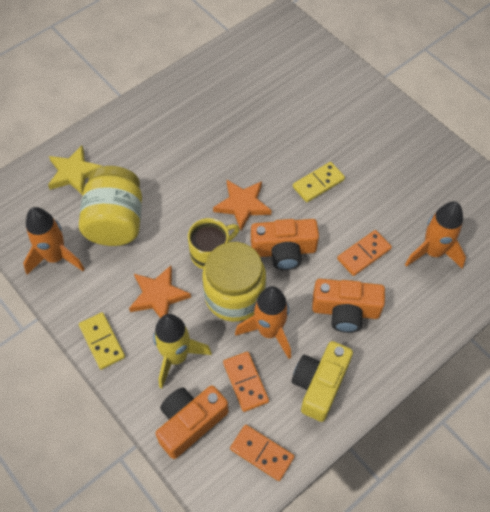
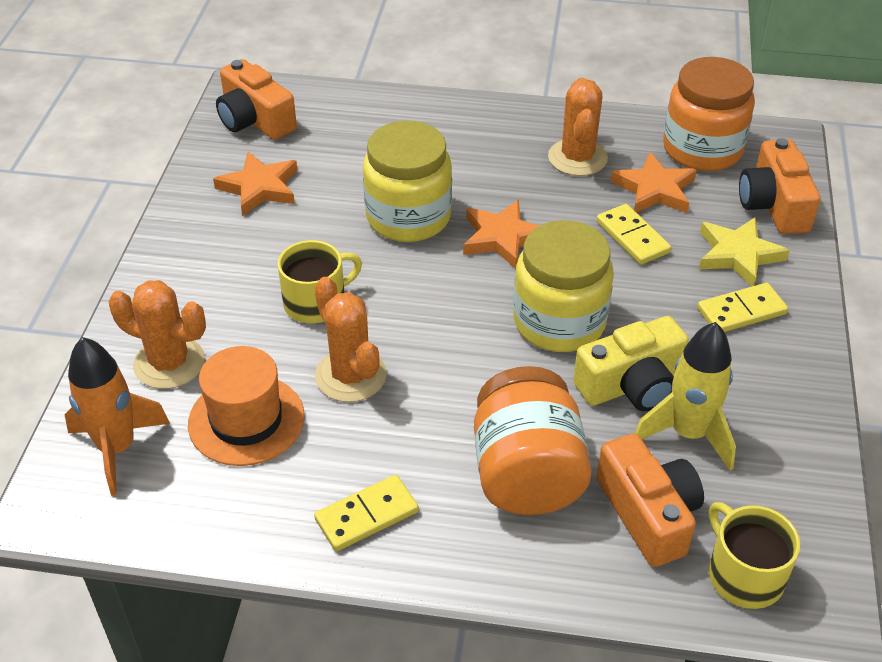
orange cactus: 0 -> 3
orange domino: 3 -> 0
orange hat: 0 -> 1
orange jar: 0 -> 2
orange rocket: 3 -> 1
orange star: 2 -> 3
yellow domino: 2 -> 3
yellow mug: 1 -> 2

